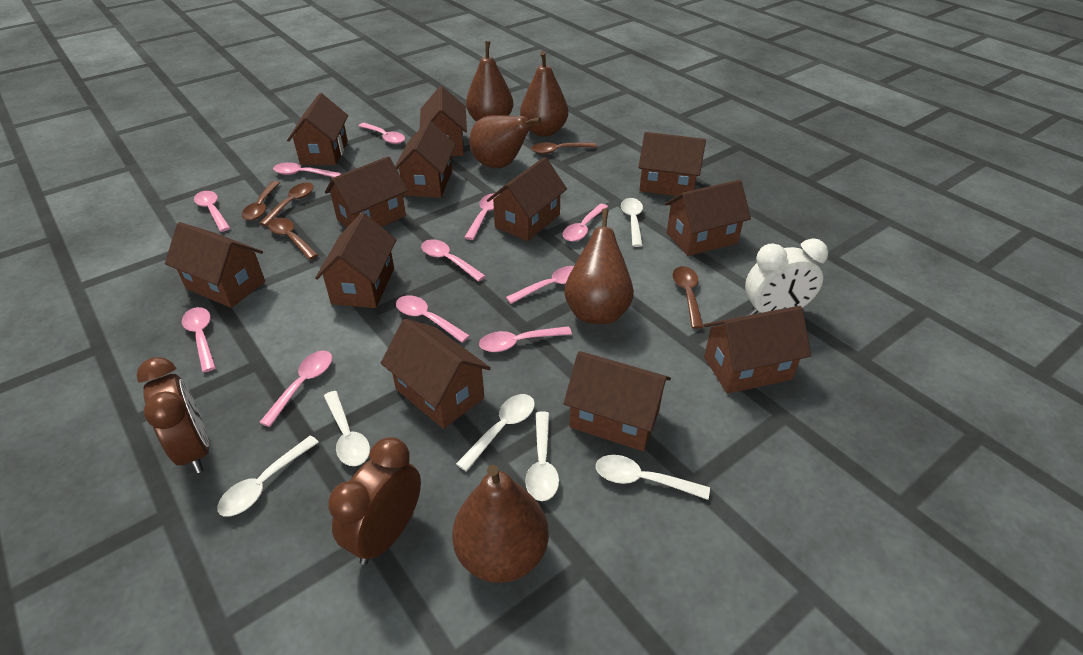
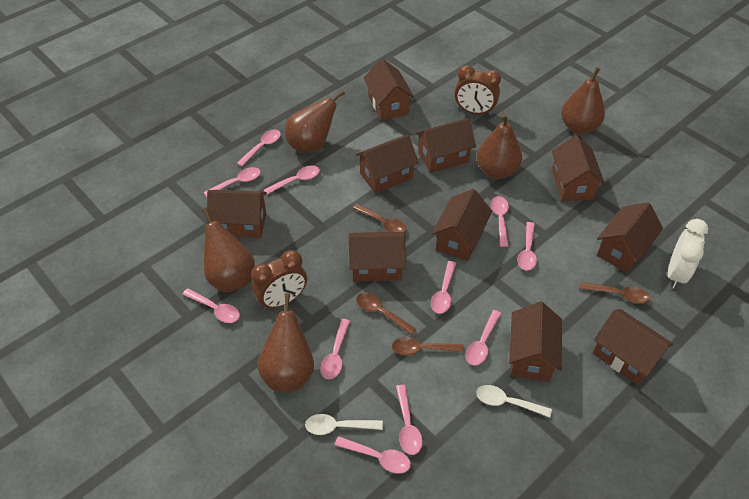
brown house: 12 -> 10
brown spoon: 5 -> 4
white spoon: 6 -> 2

